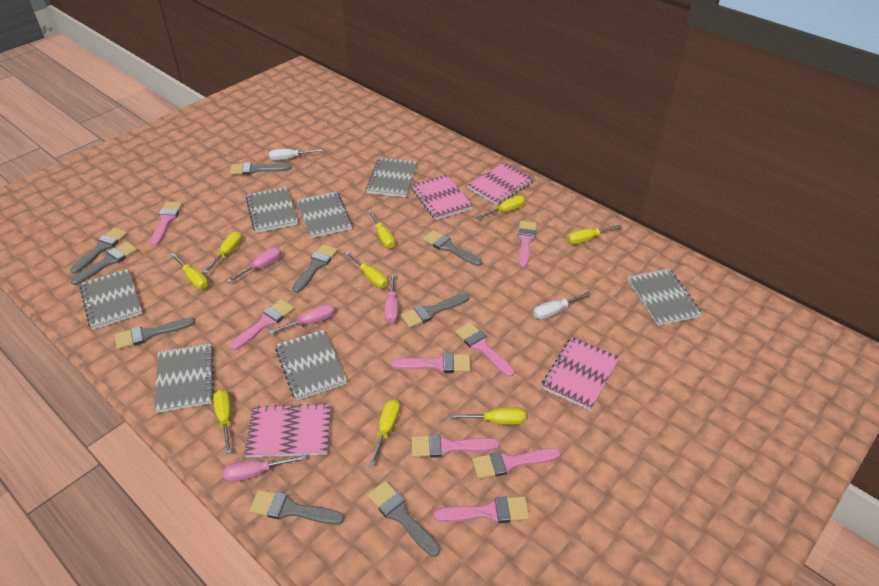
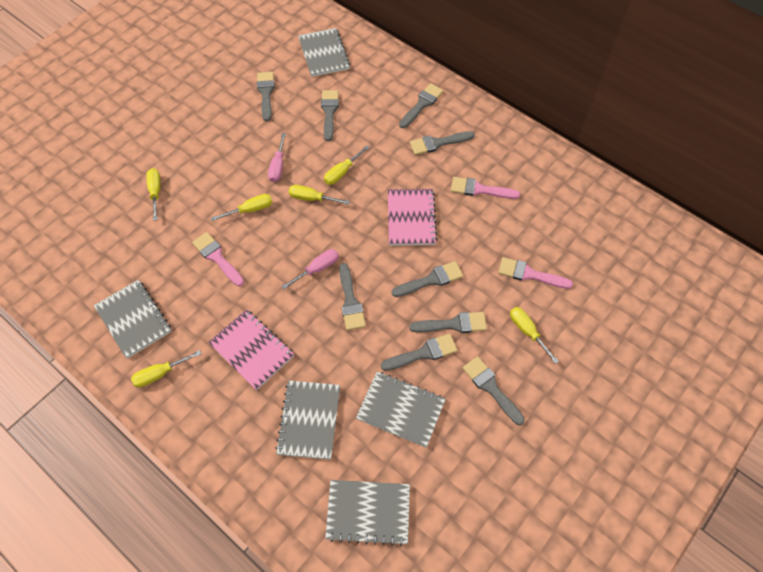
grey notebook: 7 -> 5
pink brush: 8 -> 3
pink notebook: 4 -> 2
pink screwdriver: 4 -> 2
white screwdriver: 2 -> 0
yellow screwdriver: 9 -> 6

